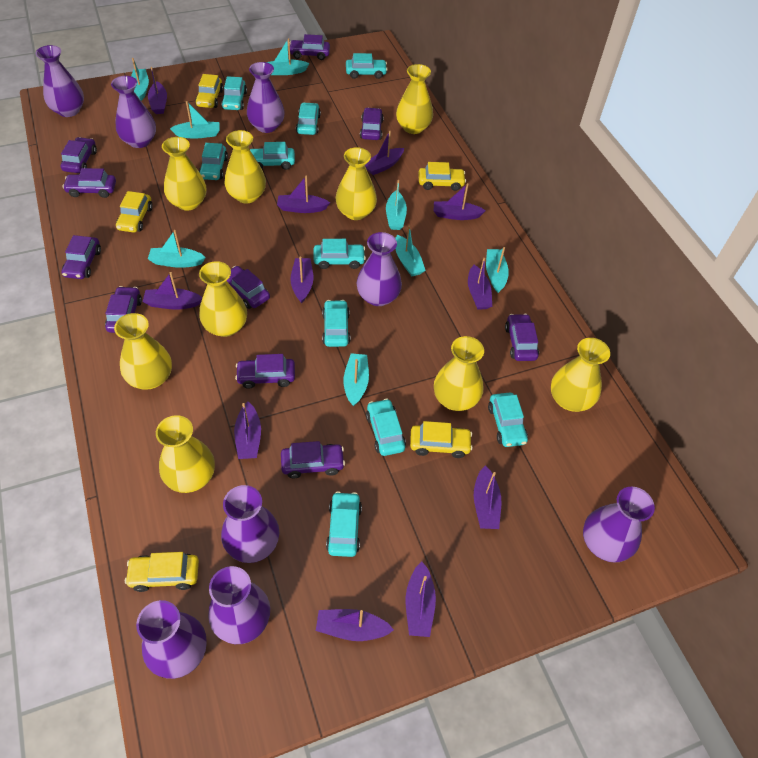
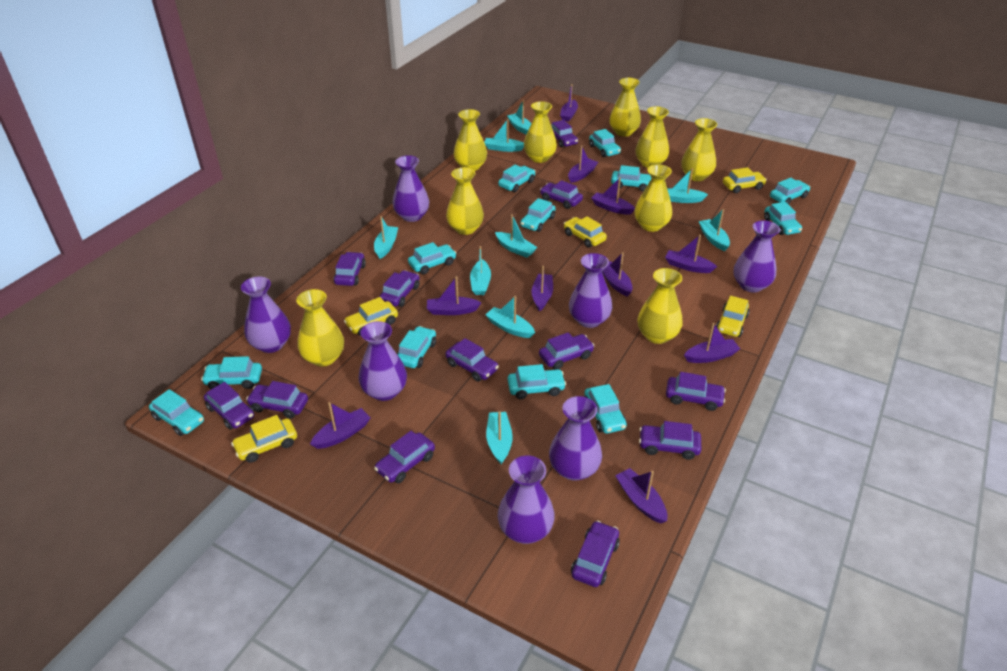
purple boat: 11 -> 10
purple car: 10 -> 12
purple vase: 8 -> 7
turquoise boat: 8 -> 9
turquoise car: 10 -> 12

